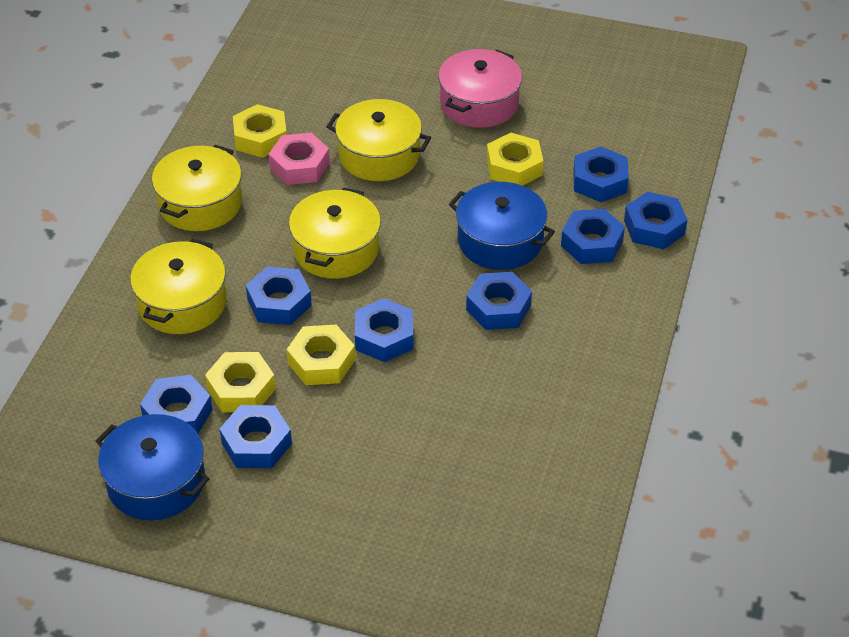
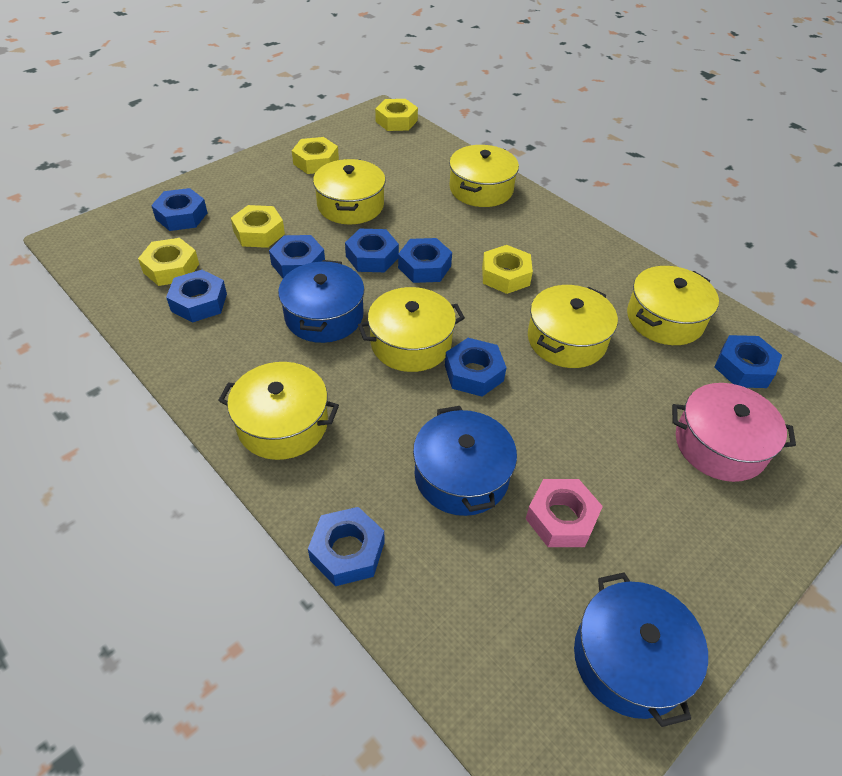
blue pot: 2 -> 3
yellow nut: 4 -> 5
yellow pot: 4 -> 6

